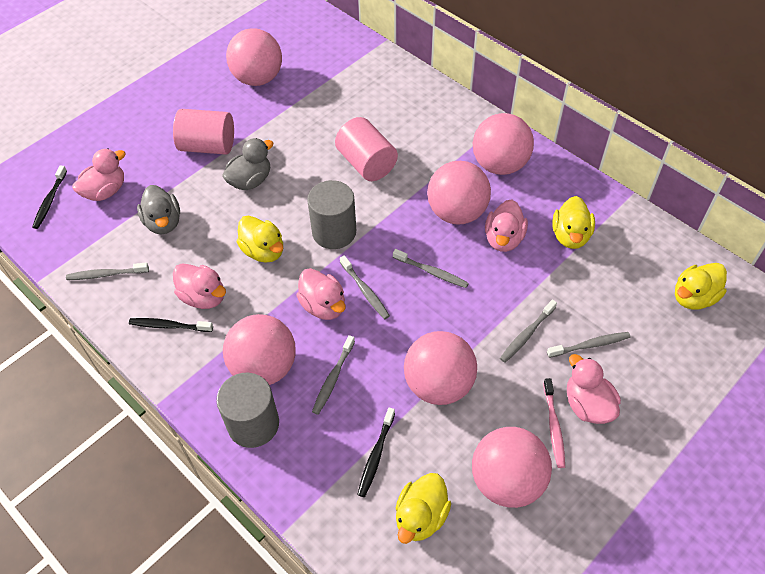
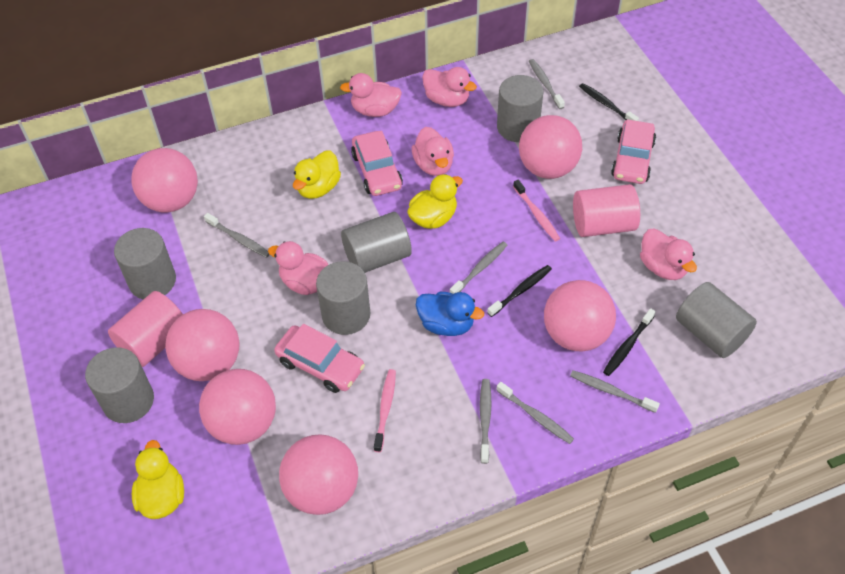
blue duck: 0 -> 1
grey cylinder: 2 -> 6
grey duck: 2 -> 0
pink car: 0 -> 3
pink toothbrush: 1 -> 2
yellow duck: 4 -> 3

